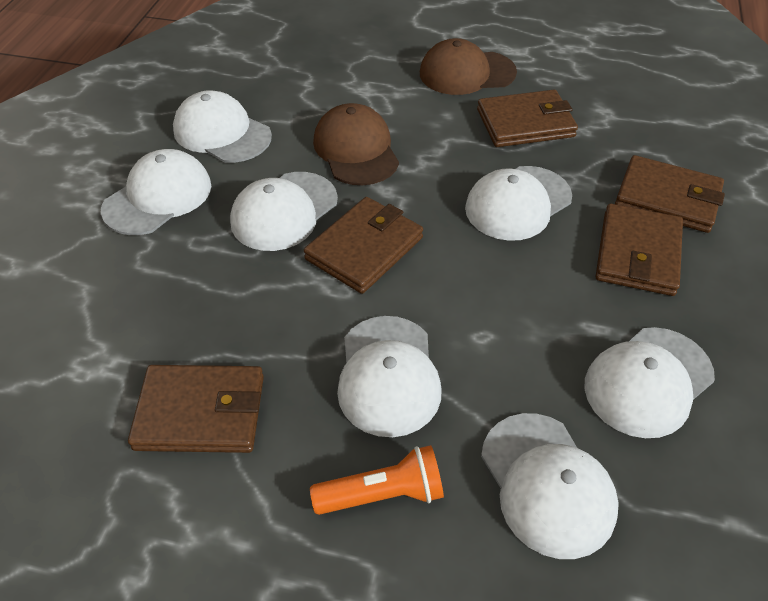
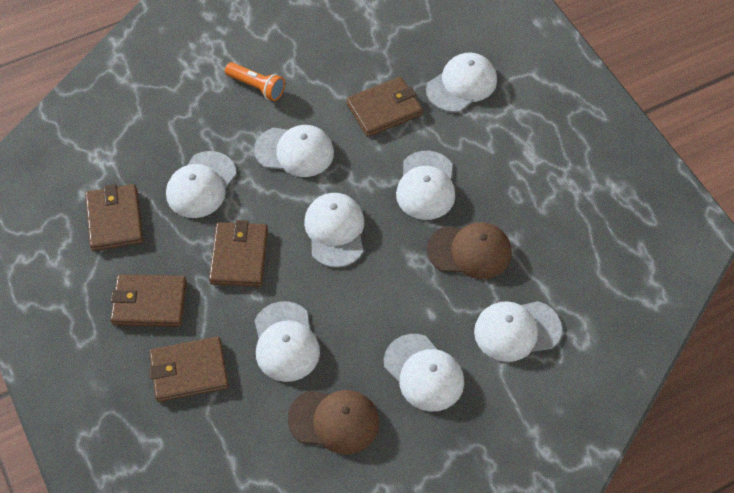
white cap: 7 -> 8

